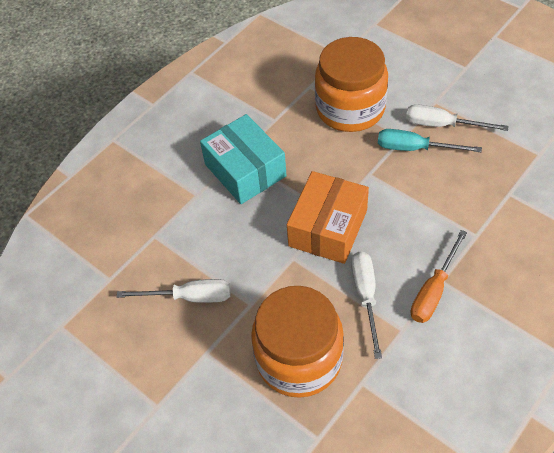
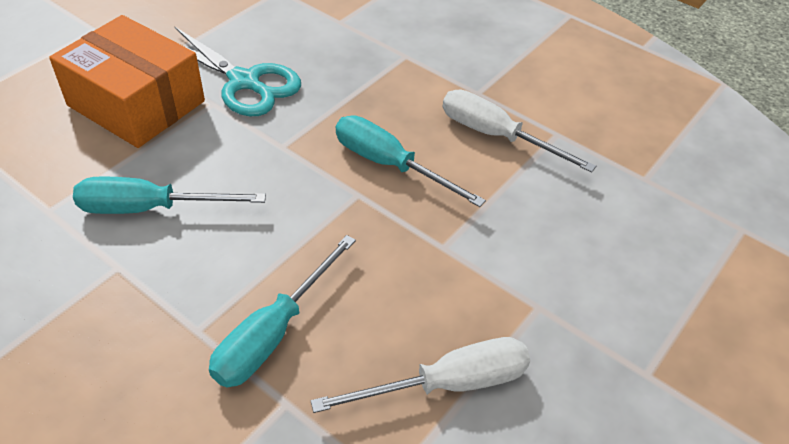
orange jar: 2 -> 0
orange screwdriver: 1 -> 0
turquoise box: 1 -> 0
turquoise scissors: 0 -> 1
turquoise screwdriver: 1 -> 3
white screwdriver: 3 -> 2

